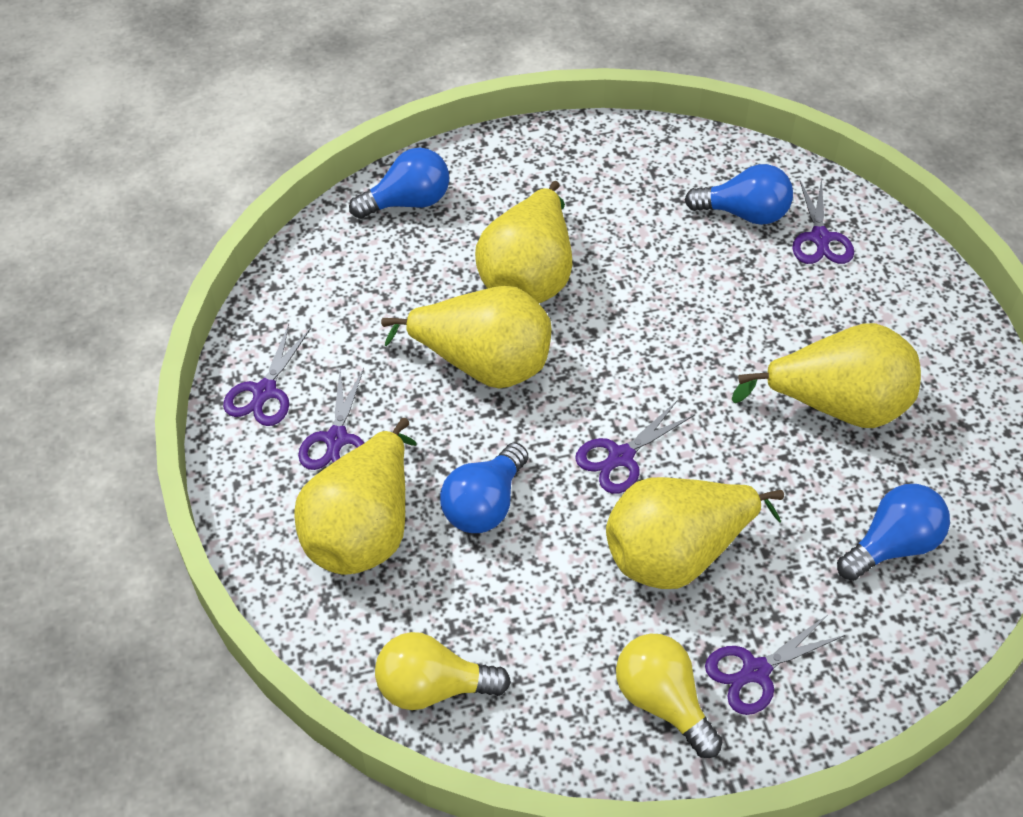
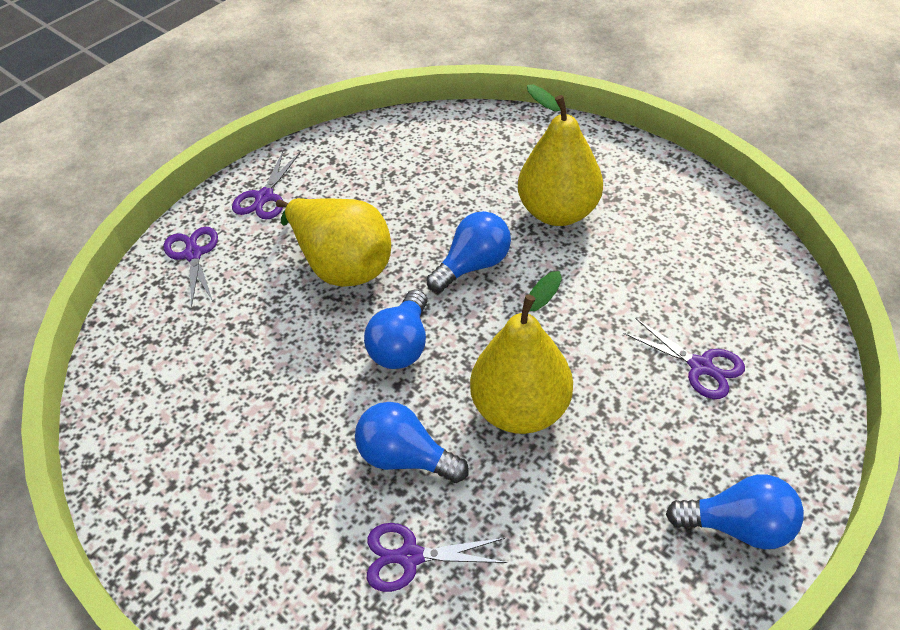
purple scissors: 5 -> 4
yellow light bulb: 2 -> 0
yellow pear: 5 -> 3

